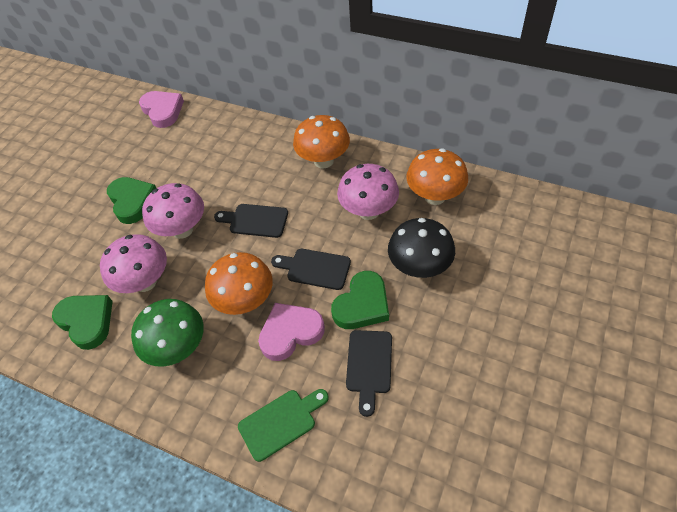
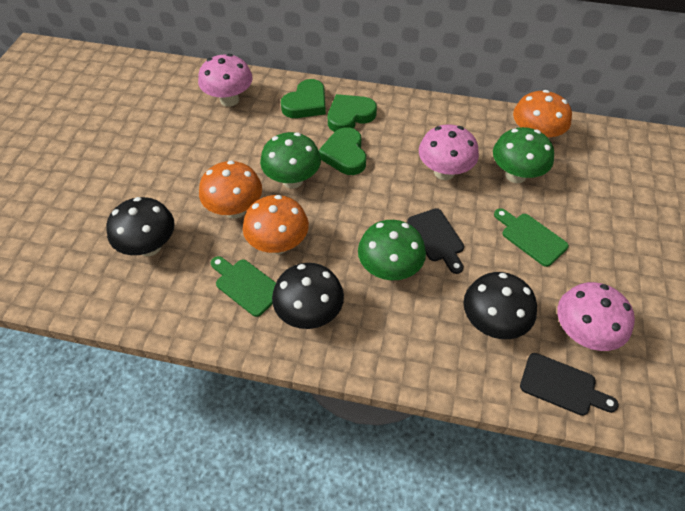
black cutting board: 3 -> 2
black mushroom: 1 -> 3
green cutting board: 1 -> 2
green mushroom: 1 -> 3
pink heart: 2 -> 0

